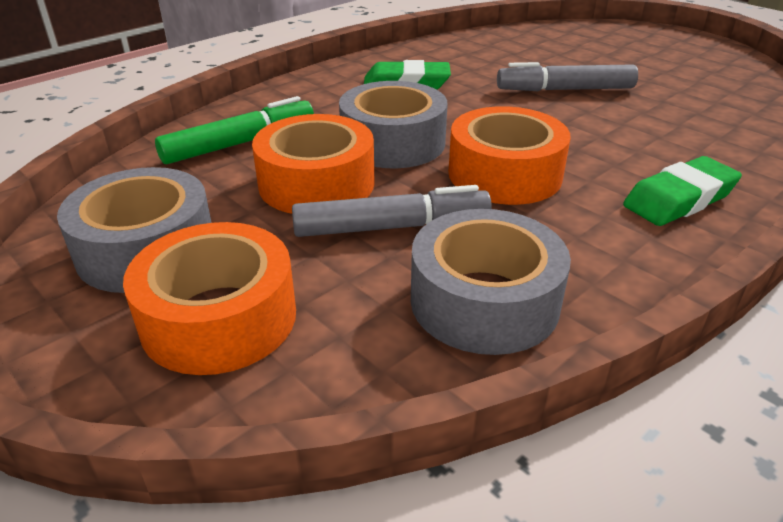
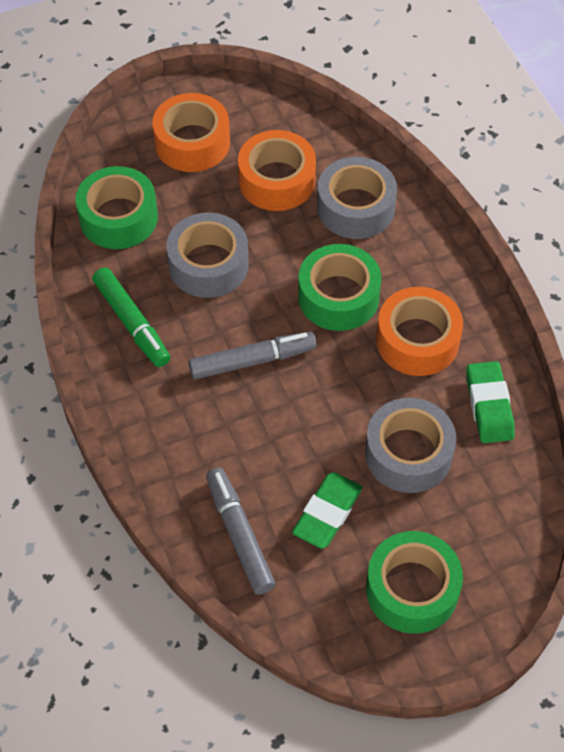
green tape: 0 -> 3

